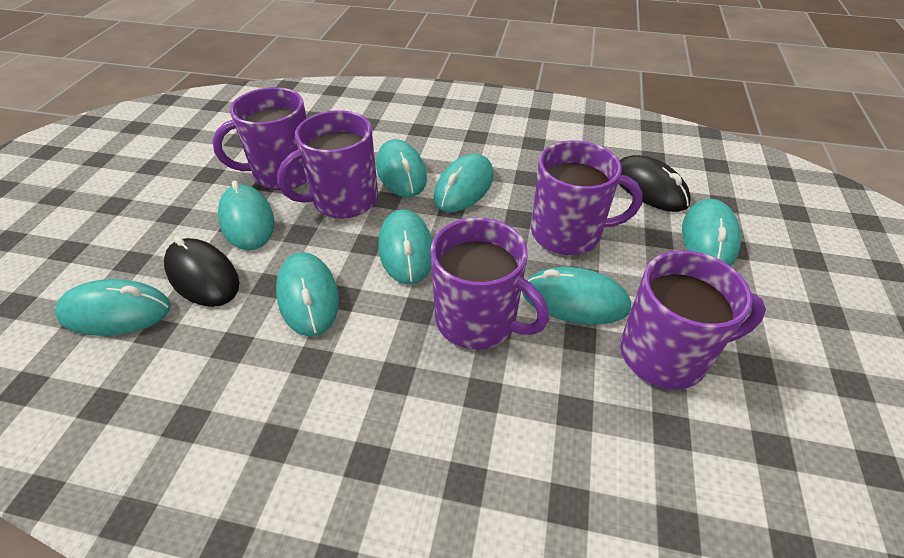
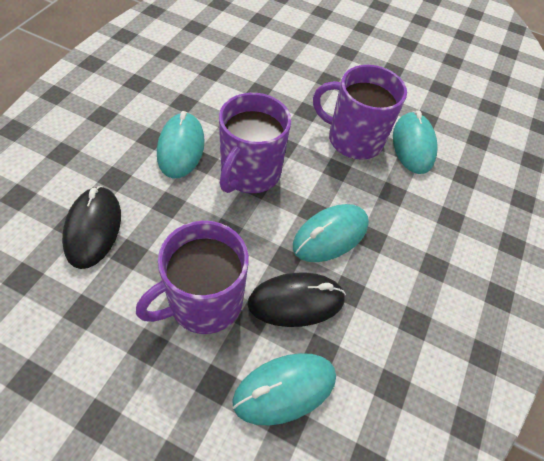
purple mug: 5 -> 3
turquoise mouse: 8 -> 4

